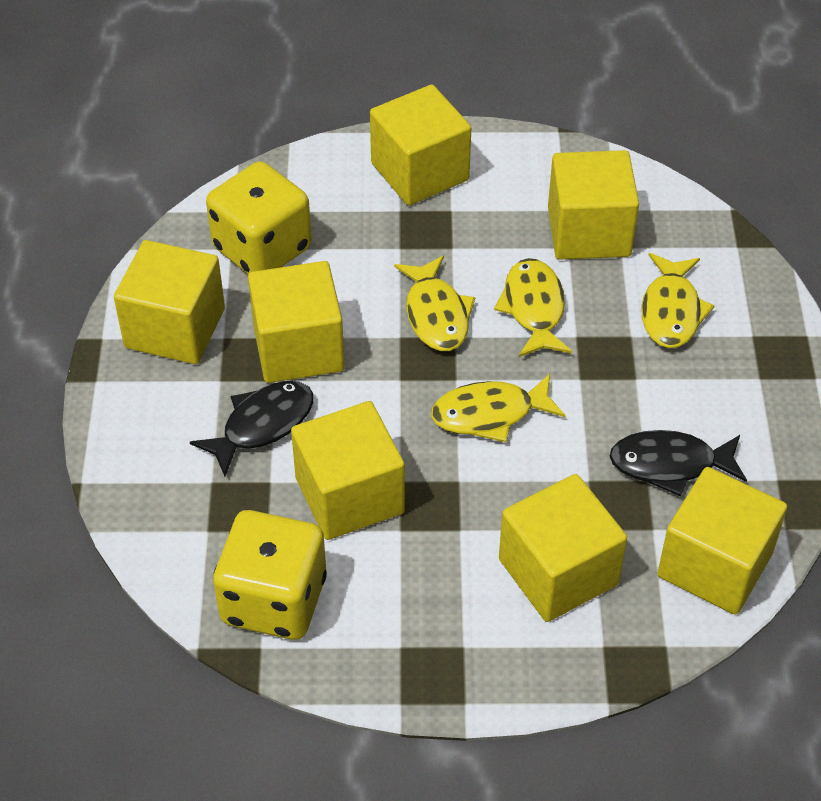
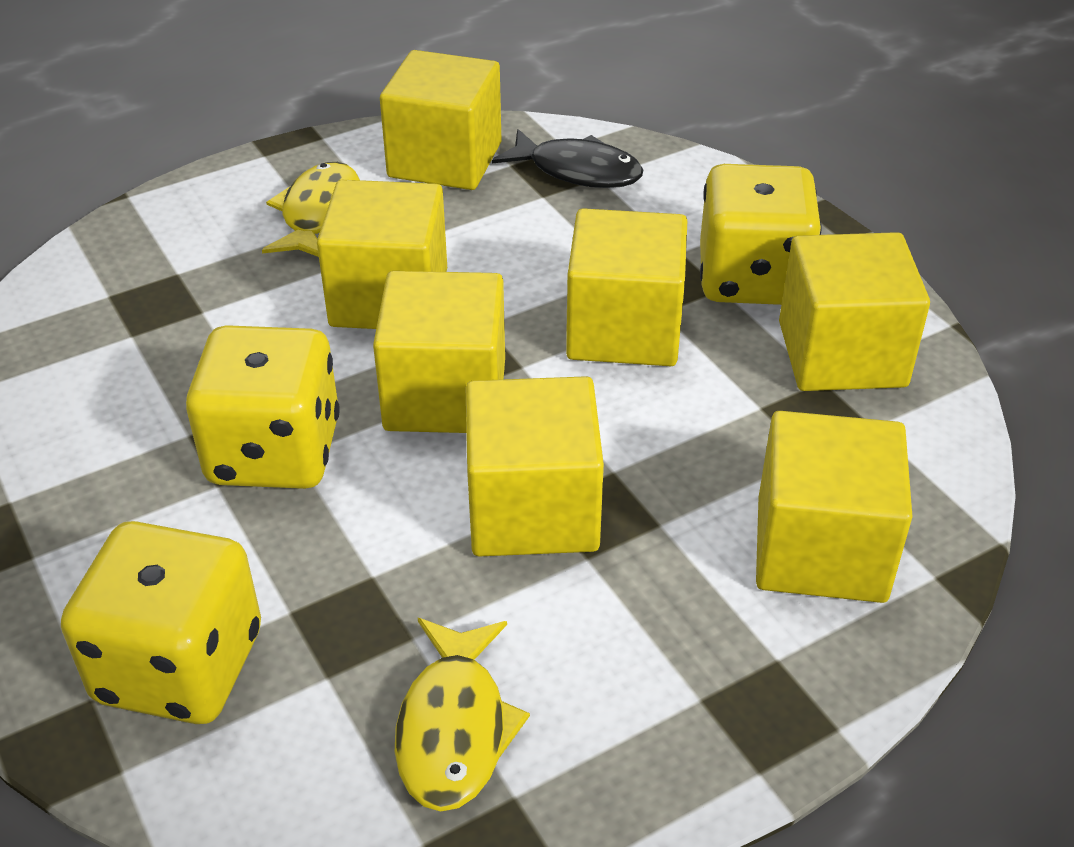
black fish: 2 -> 1
yellow dice: 2 -> 3
yellow fish: 4 -> 2

